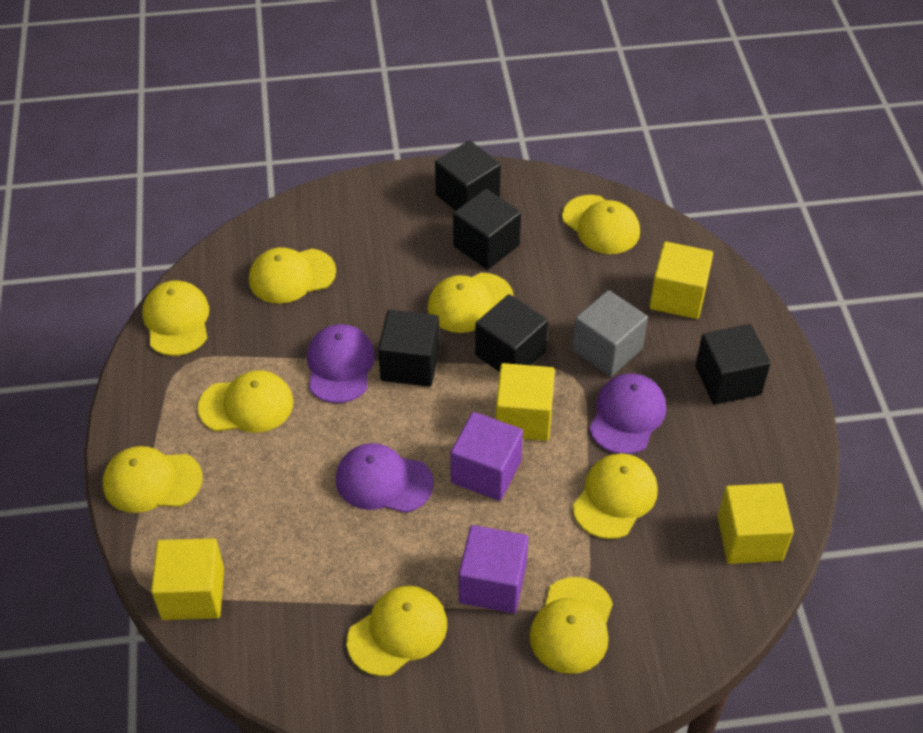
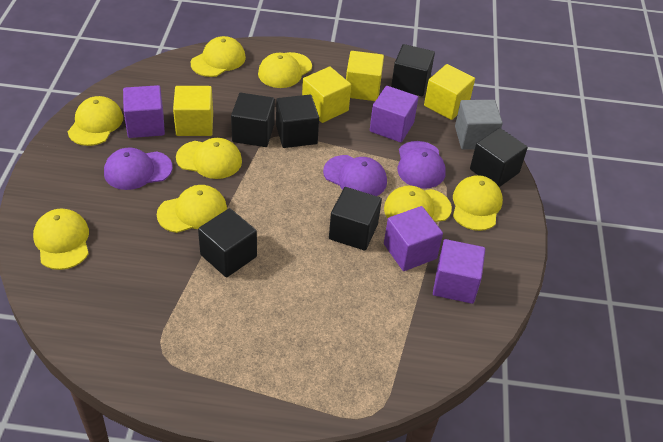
black cube: 5 -> 6
purple cube: 2 -> 4
yellow cap: 9 -> 8

